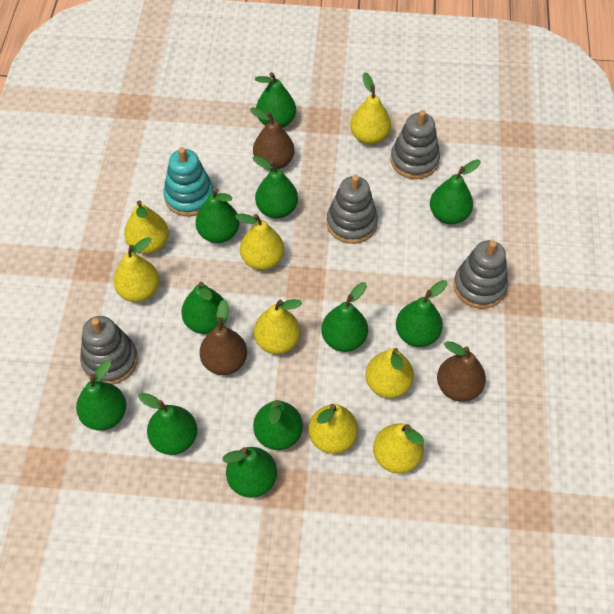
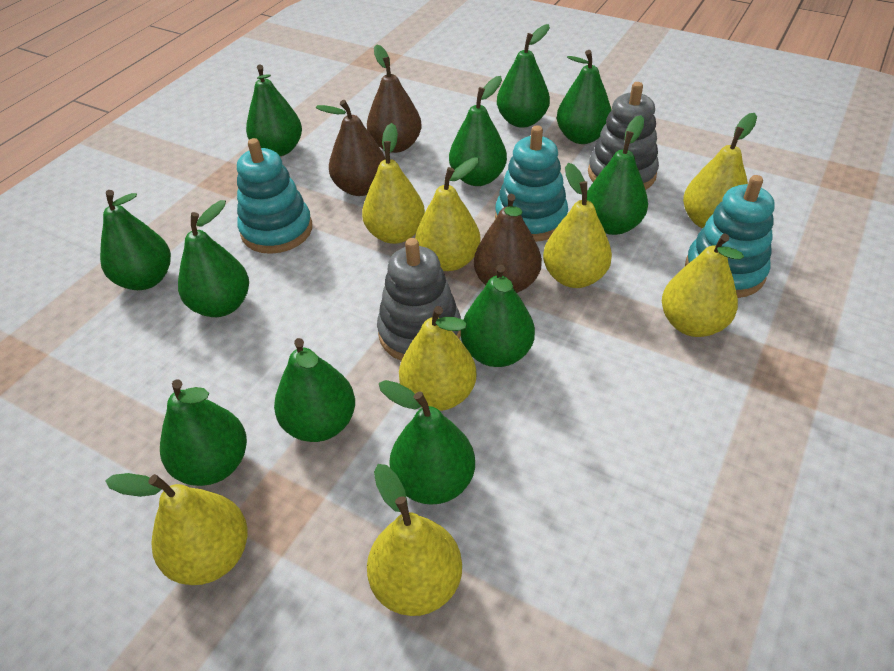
grey stacking toy: 4 -> 2
turquoise stacking toy: 1 -> 3

